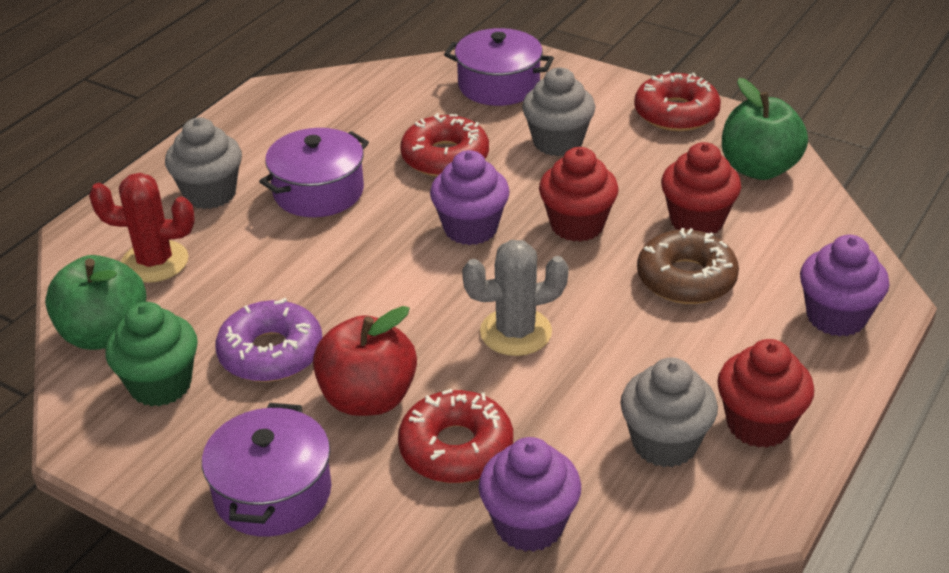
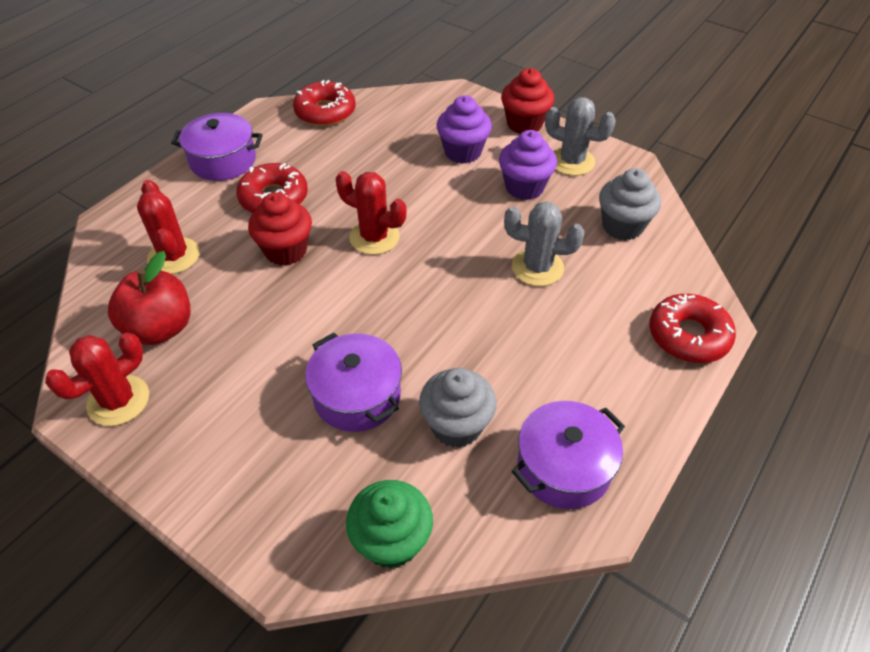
brown donut: 1 -> 0
green apple: 2 -> 0
grey cactus: 1 -> 2
grey cupcake: 3 -> 2
purple cupcake: 3 -> 2
purple donut: 1 -> 0
red cactus: 1 -> 3
red cupcake: 3 -> 2

